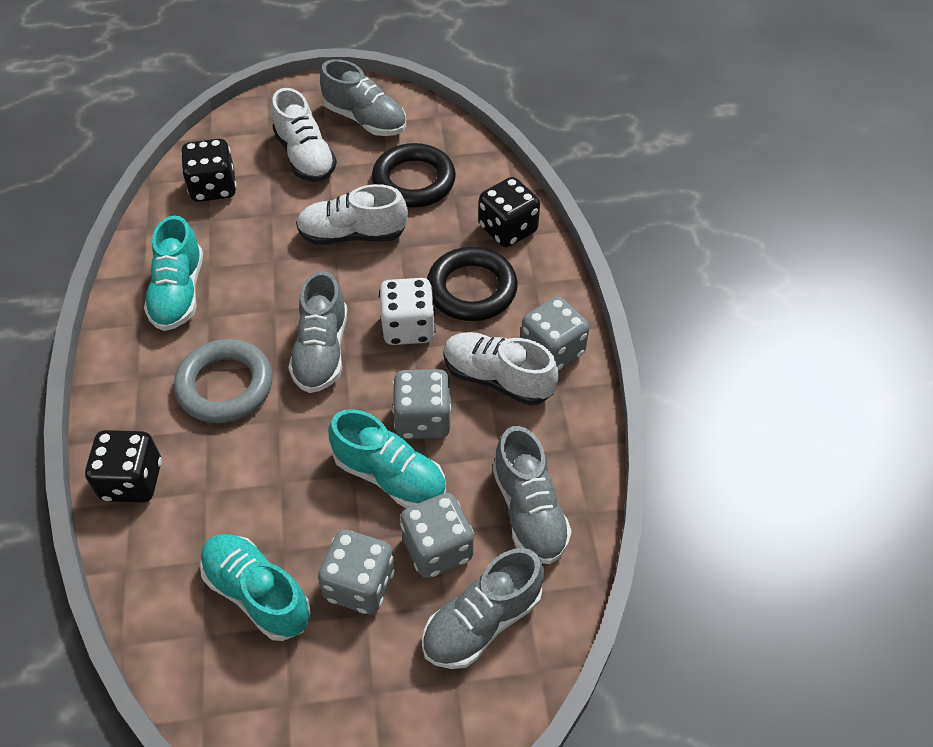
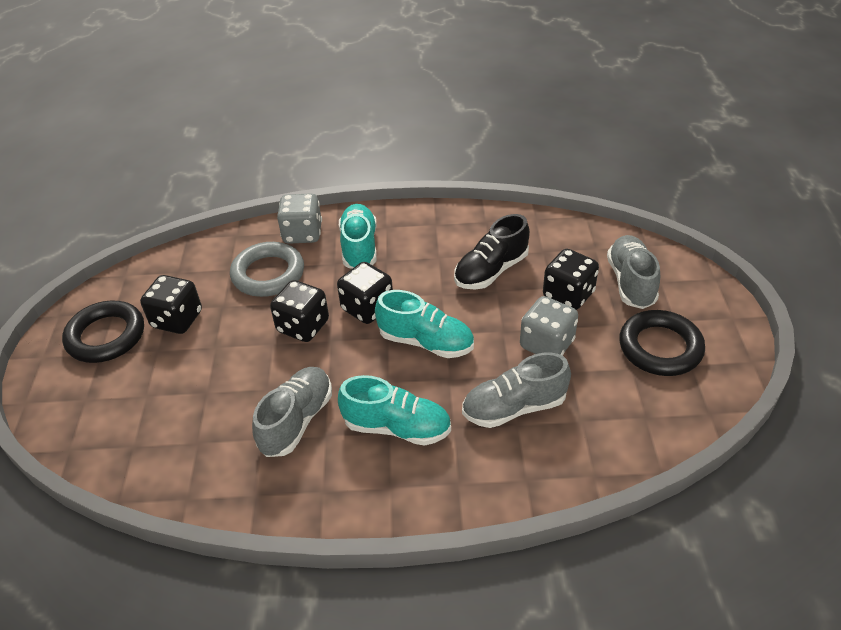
black dice: 3 -> 4
black shoe: 0 -> 1
grey dice: 4 -> 2
grey shoe: 4 -> 3
white dice: 1 -> 0
white shoe: 3 -> 0

